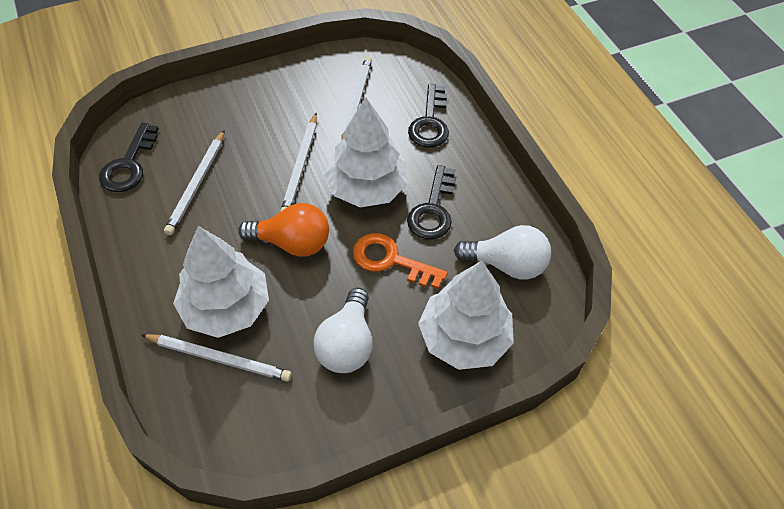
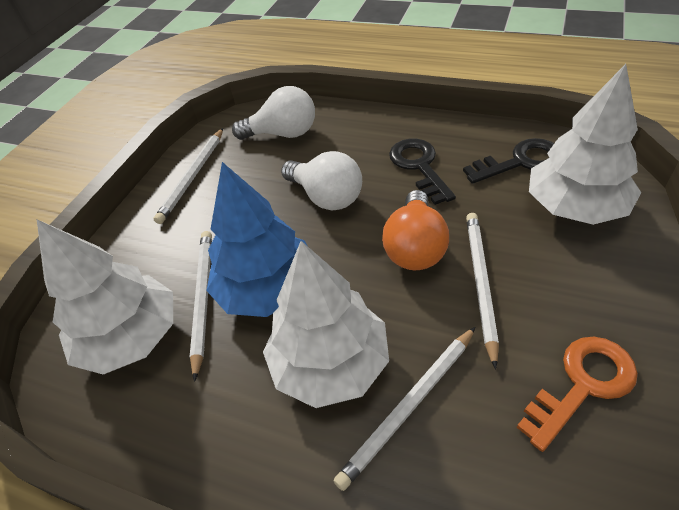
black key: 3 -> 2
blue tree: 0 -> 1

